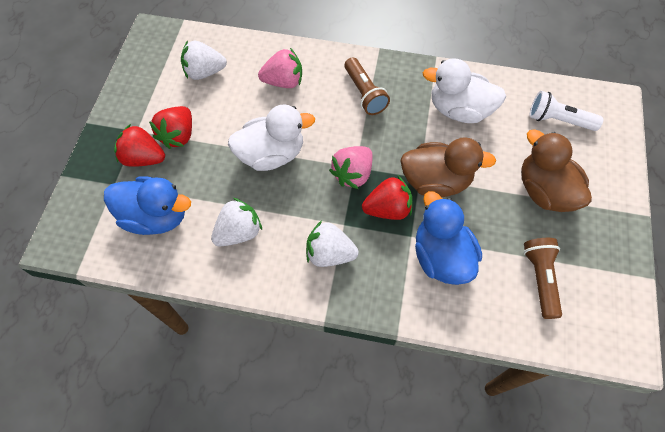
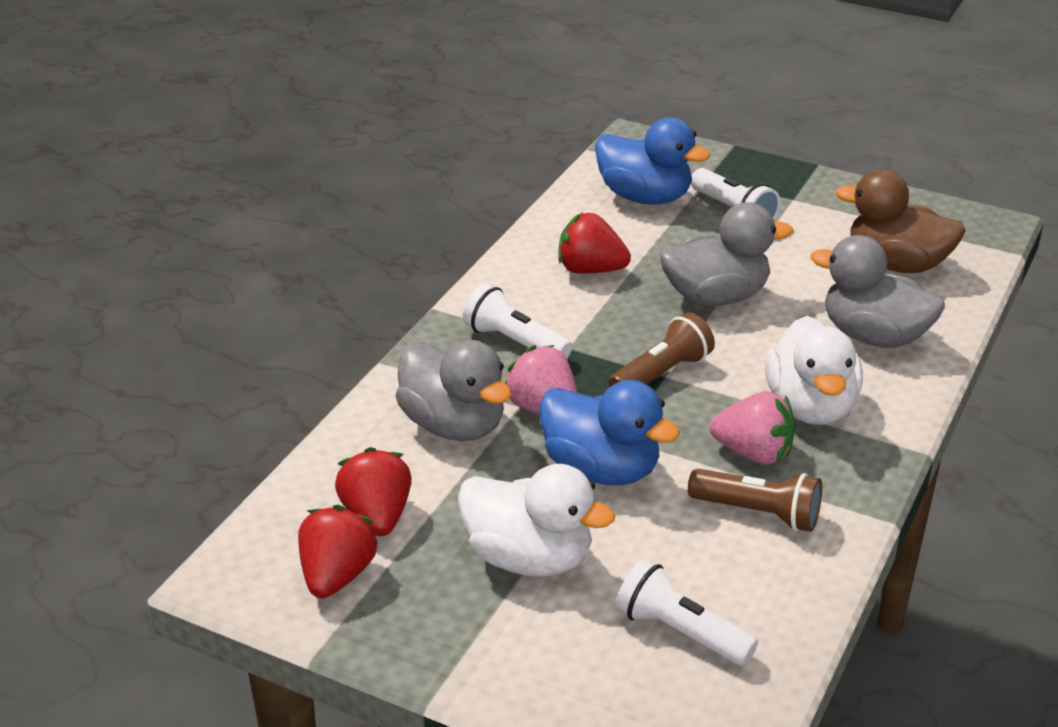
brown duck: 2 -> 1
grey duck: 0 -> 3
white flashlight: 1 -> 3
white strawberry: 3 -> 0

